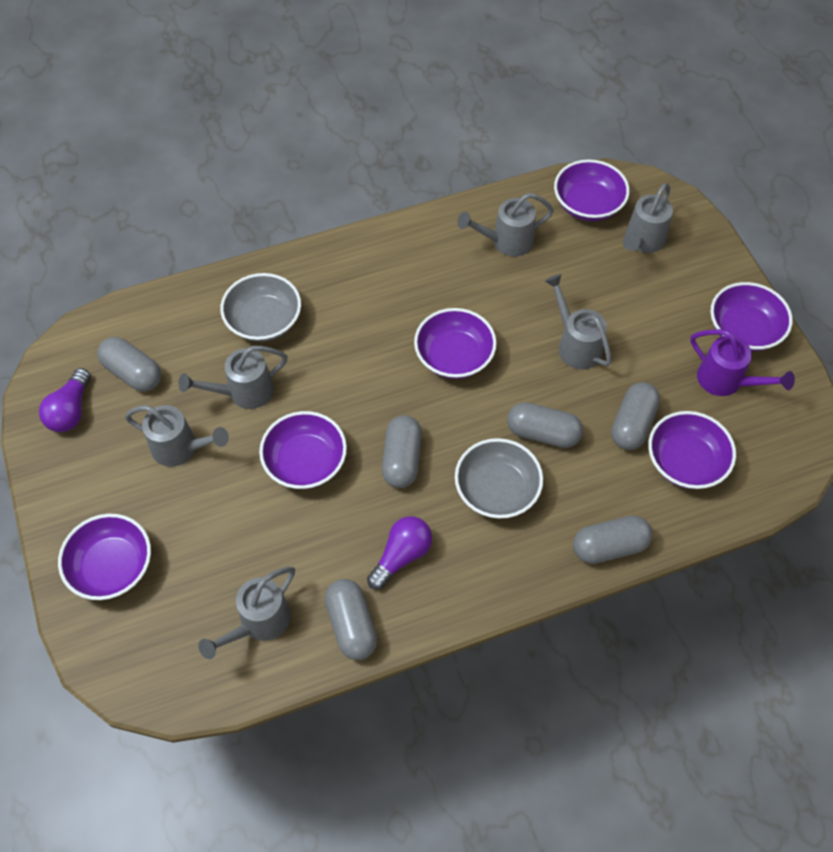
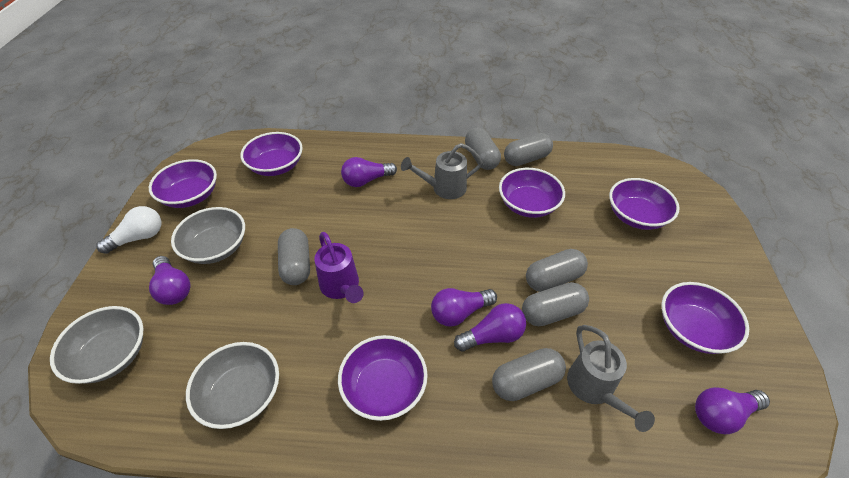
grey bowl: 2 -> 3
grey watering can: 6 -> 2
purple light bulb: 2 -> 5
white light bulb: 0 -> 1

